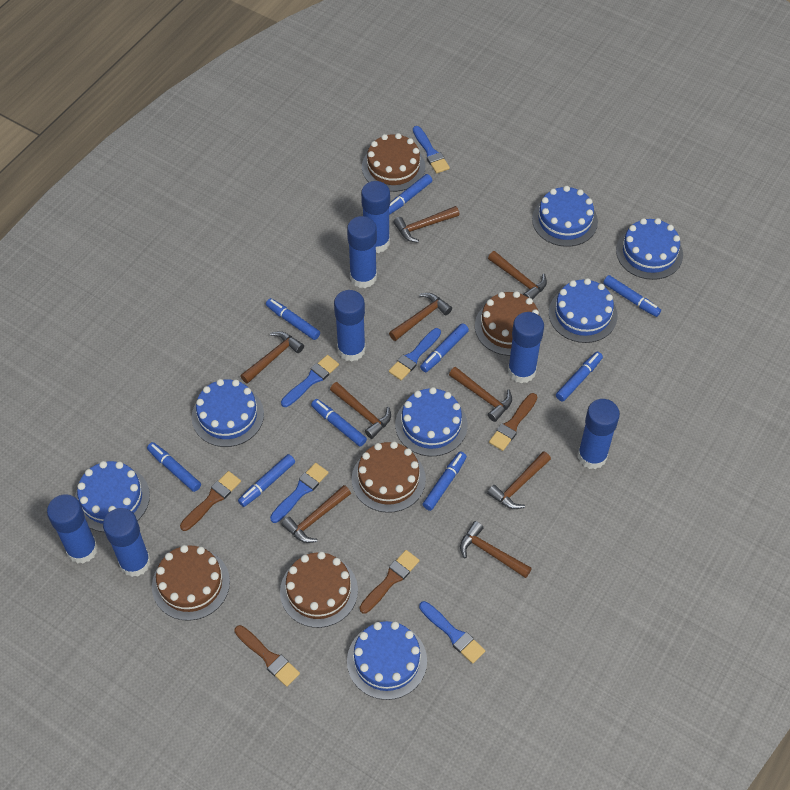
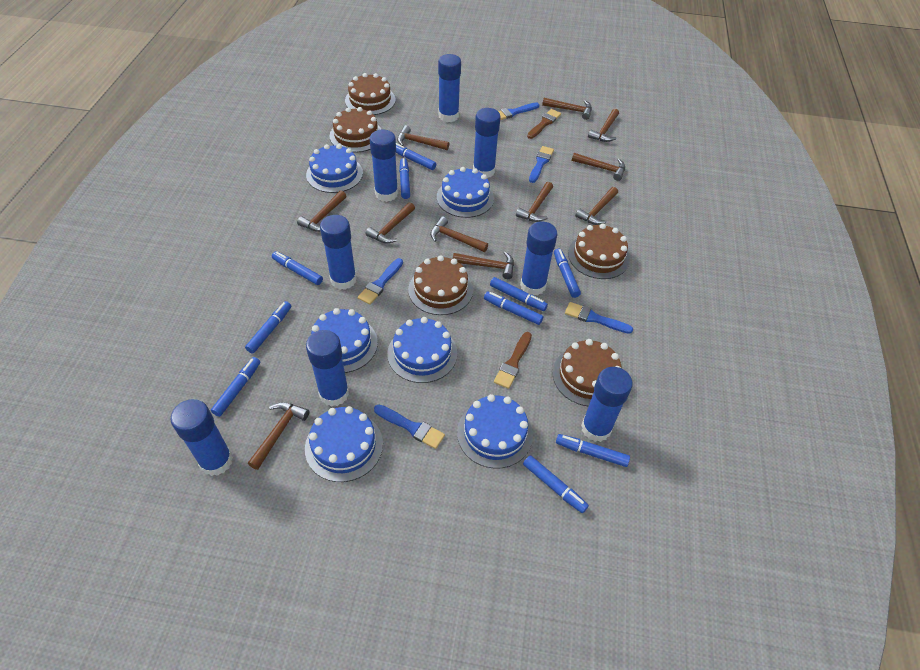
blue cake: 7 -> 6
blue glue stick: 7 -> 8
blue marker: 9 -> 10
brown brush: 4 -> 2
brown hammer: 9 -> 11

